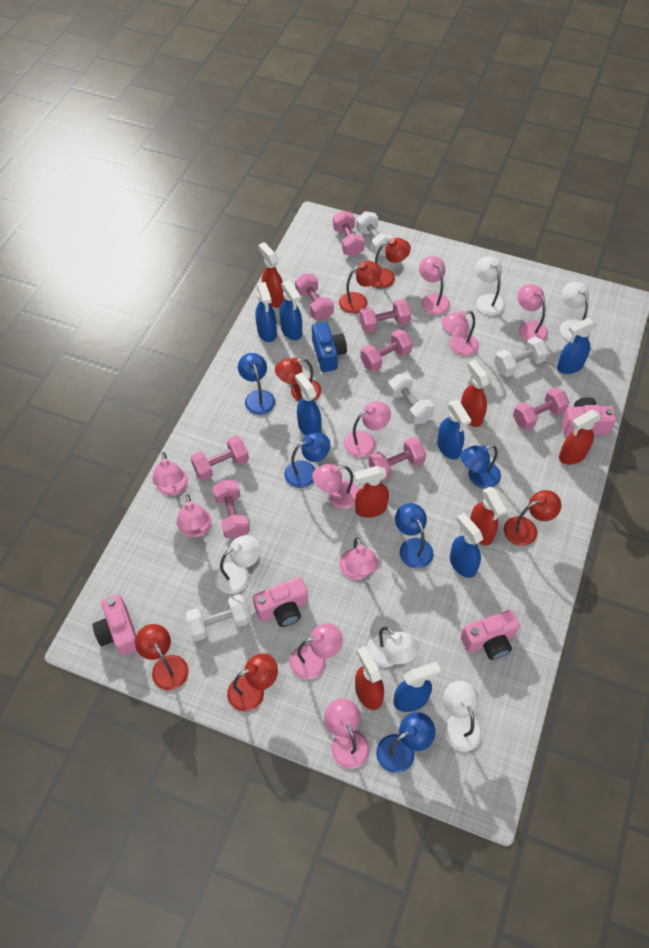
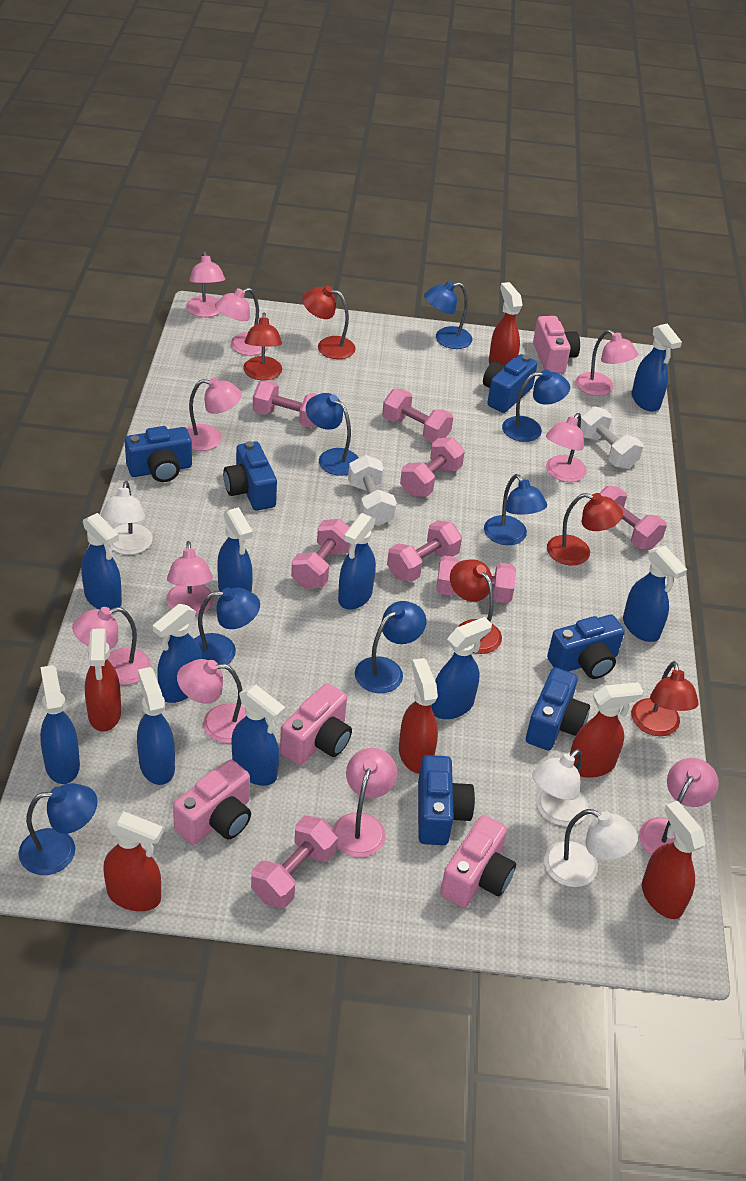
blue camera: 1 -> 6
blue lamp: 5 -> 7
blue spray bottle: 7 -> 10
red lamp: 6 -> 5
white dumbbell: 4 -> 2
white lamp: 5 -> 3

